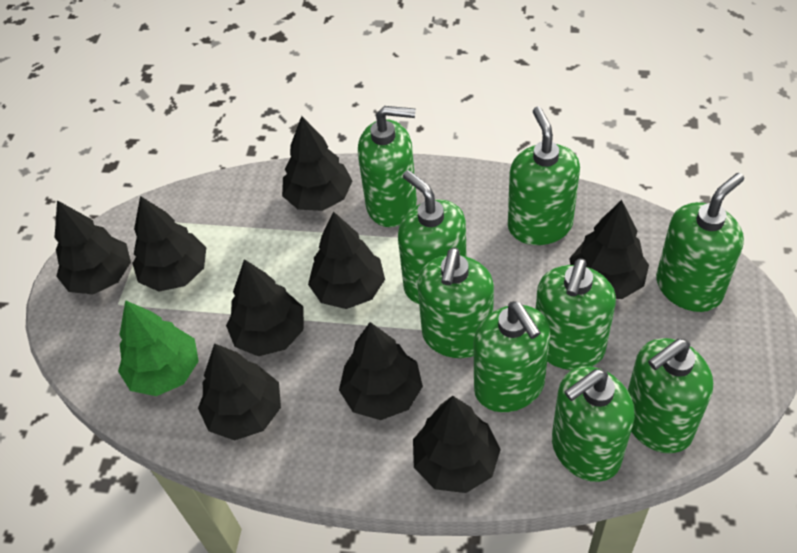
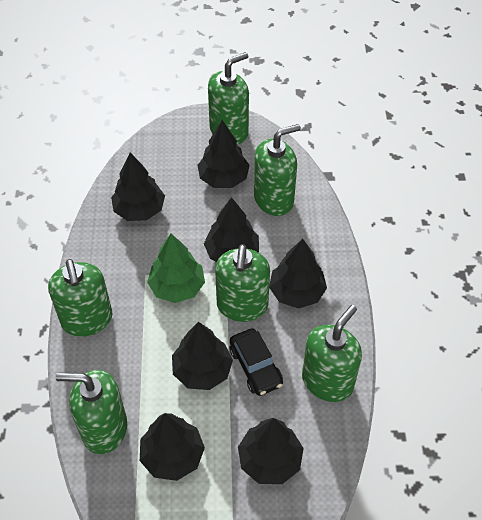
black car: 0 -> 1
black tree: 9 -> 7
green soap dispenser: 9 -> 6

